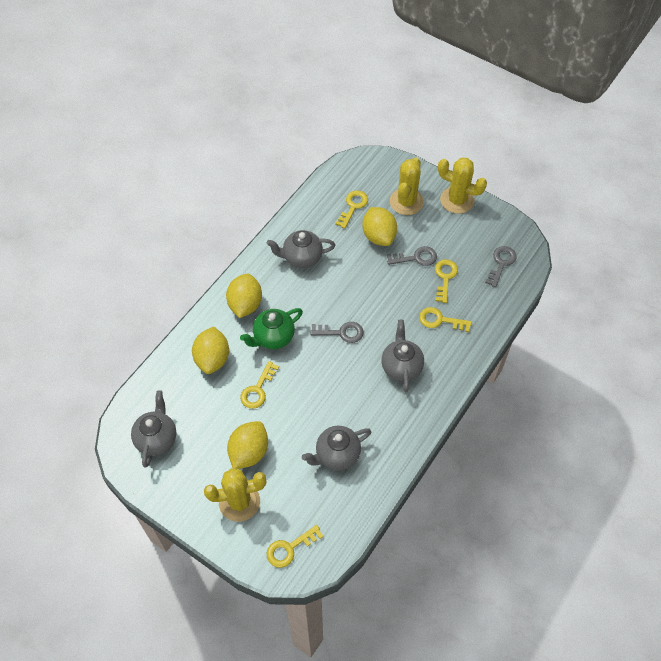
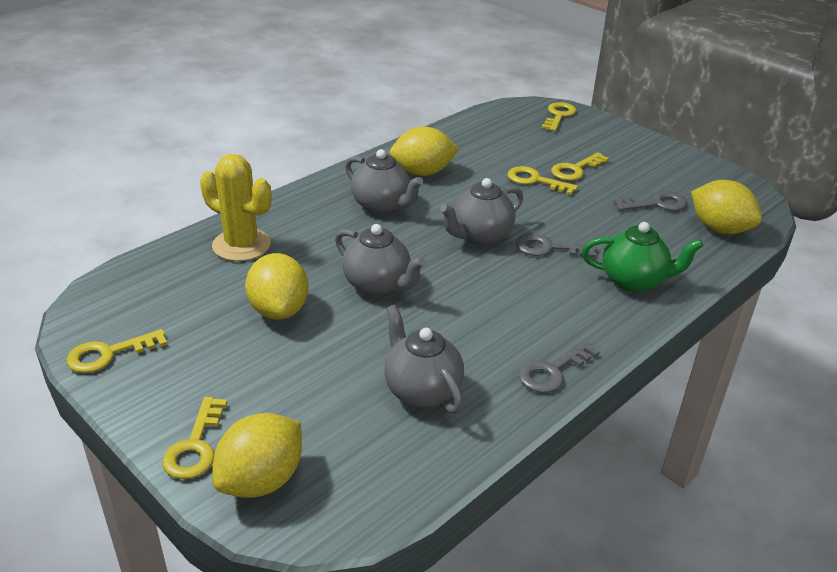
yellow cactus: 3 -> 1

